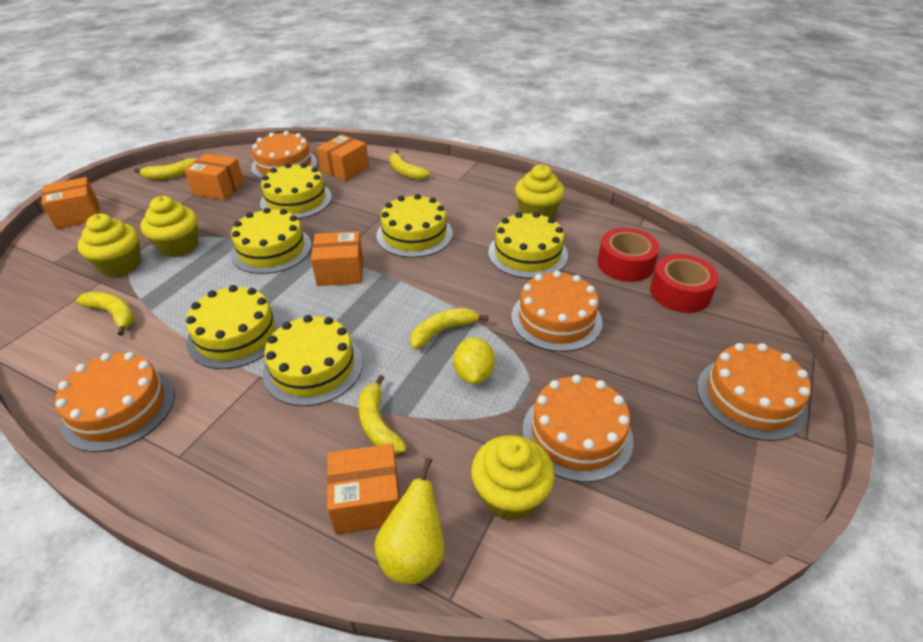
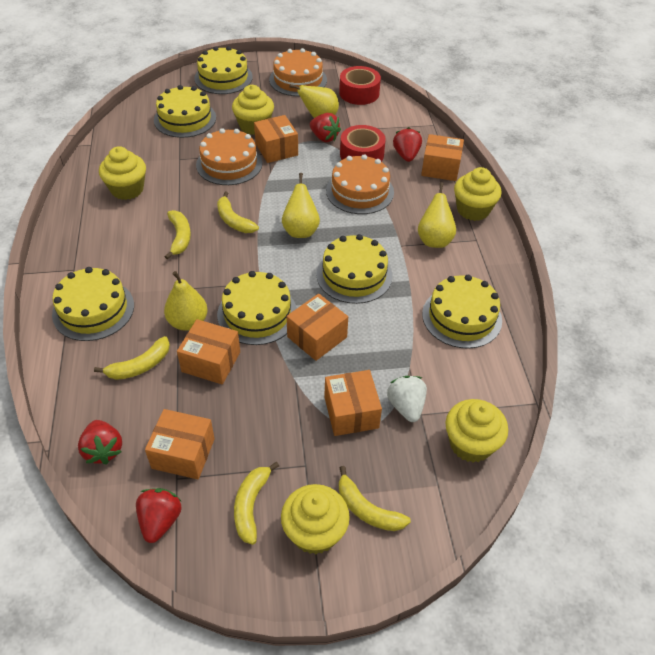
orange box: 5 -> 6
orange cake: 5 -> 3
red strawberry: 0 -> 4
white strawberry: 0 -> 1
yellow cupcake: 4 -> 5
yellow lemon: 1 -> 0
yellow pear: 1 -> 4

